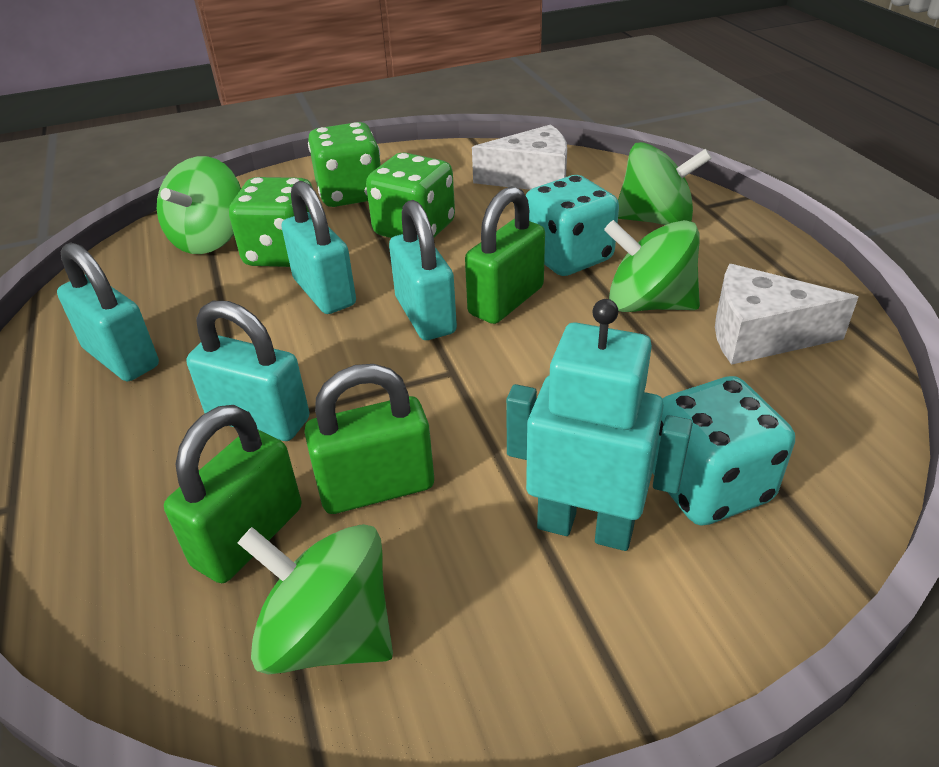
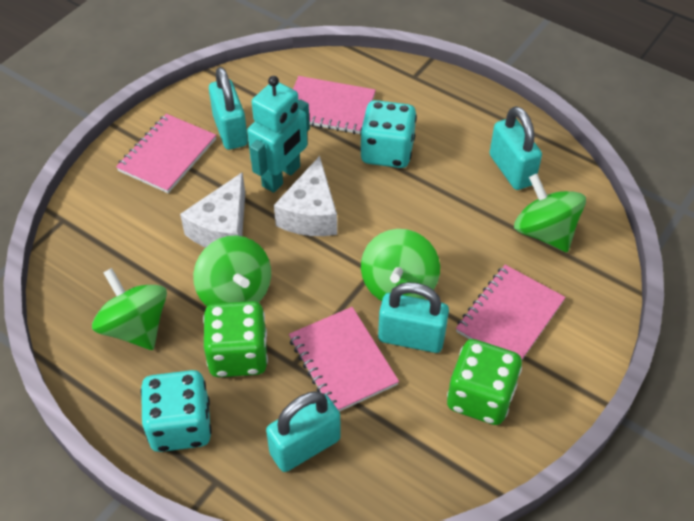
green dice: 3 -> 2
green padlock: 3 -> 0
pink notebook: 0 -> 4

